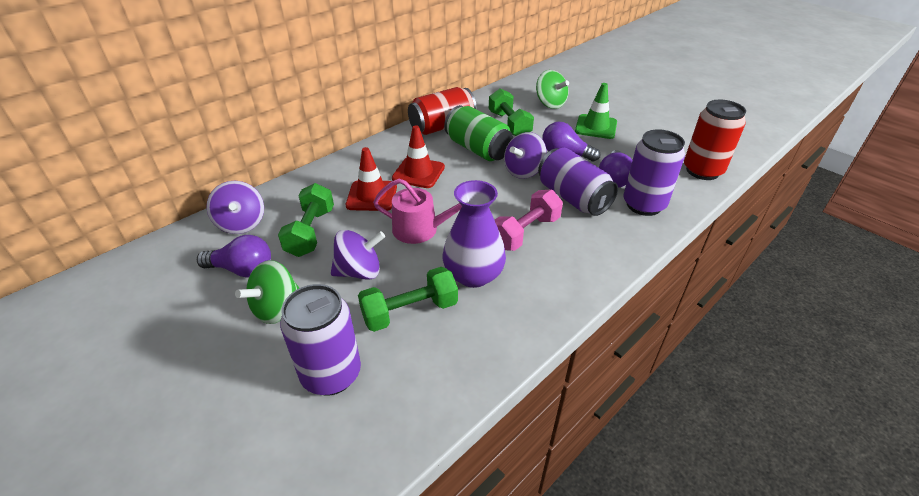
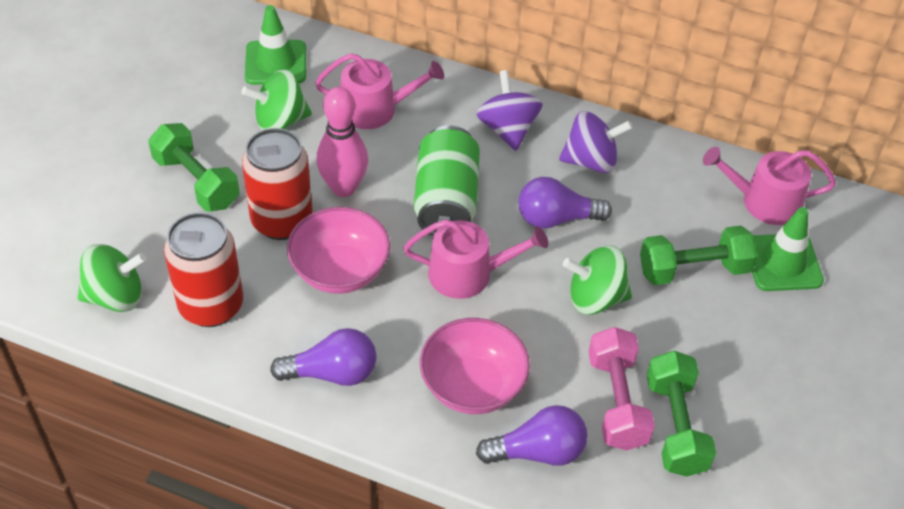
green spinning top: 2 -> 3
green traffic cone: 1 -> 2
pink bowl: 0 -> 2
pink bowling pin: 0 -> 1
pink watering can: 1 -> 3
purple can: 3 -> 0
purple spinning top: 3 -> 2
purple vase: 1 -> 0
red traffic cone: 2 -> 0

